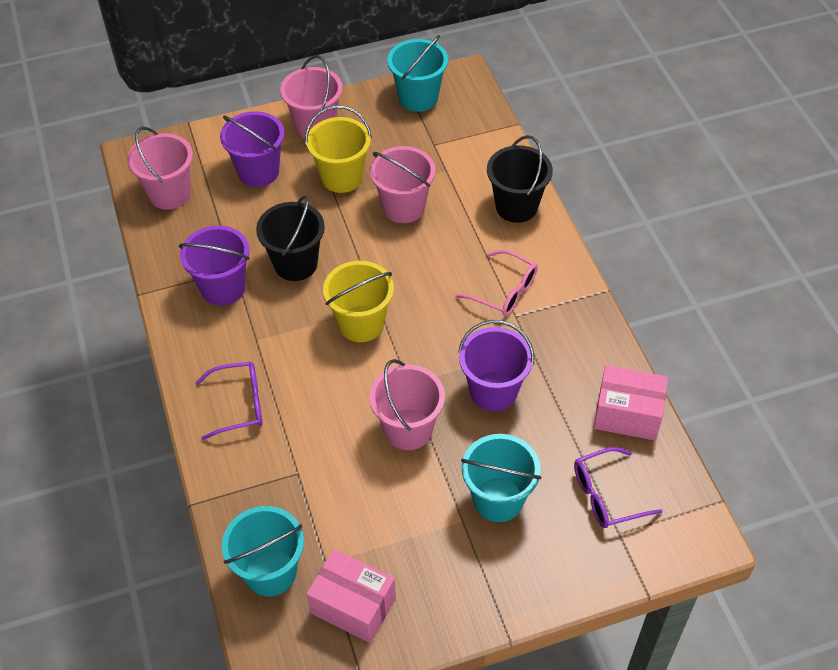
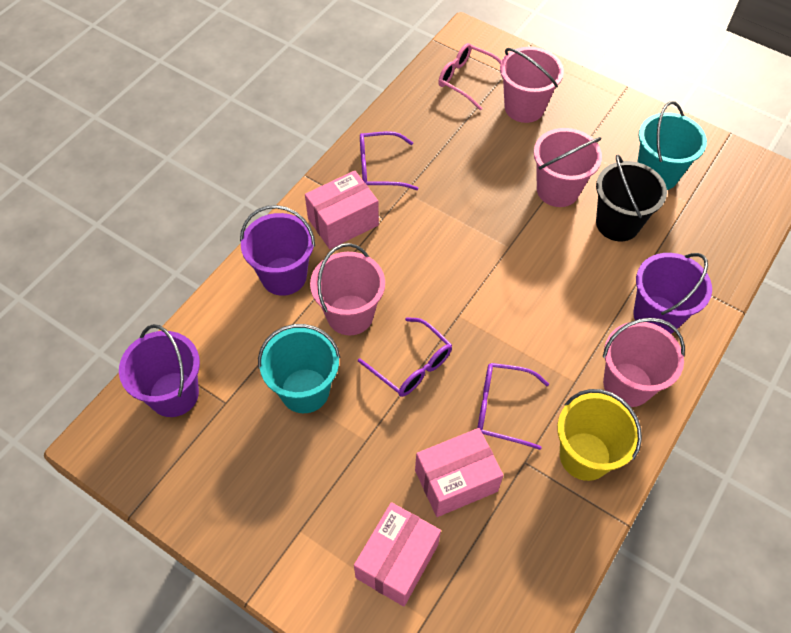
black bucket: 2 -> 1
pink box: 2 -> 3
purple glasses: 2 -> 3
turquoise bucket: 3 -> 2
yellow bucket: 2 -> 1

